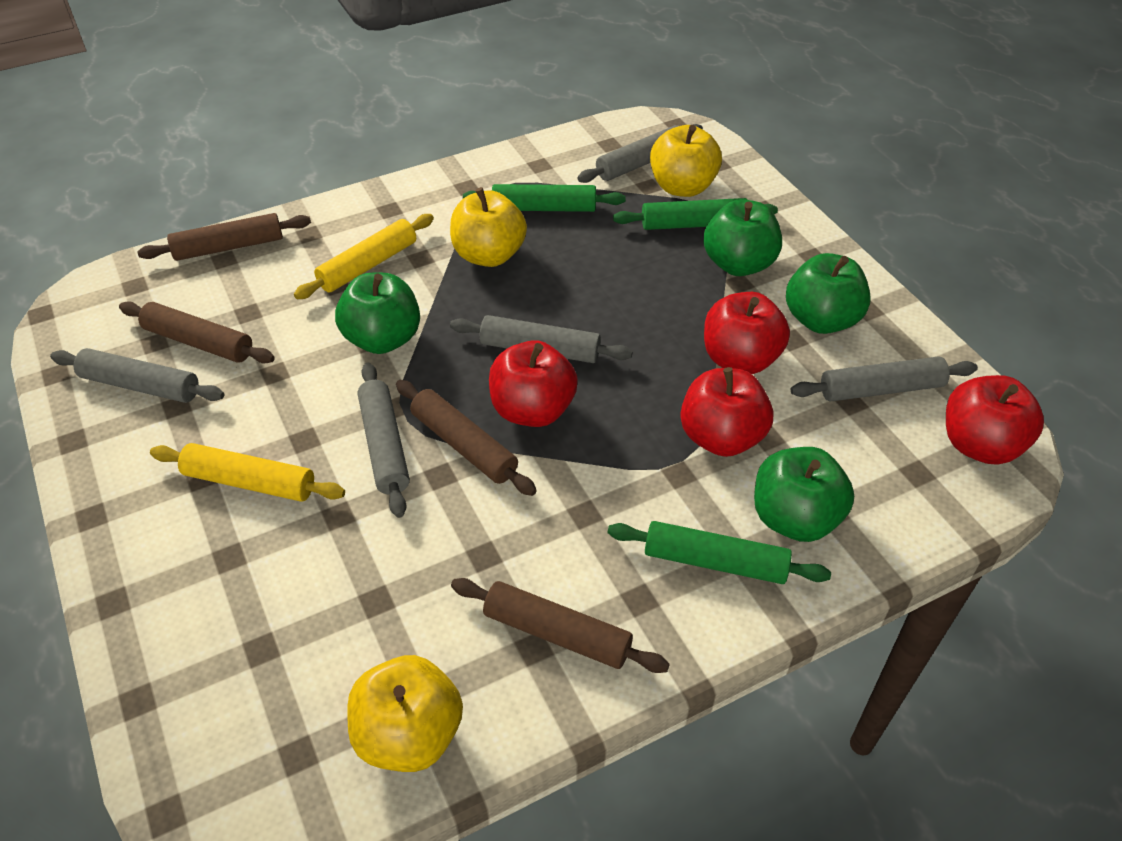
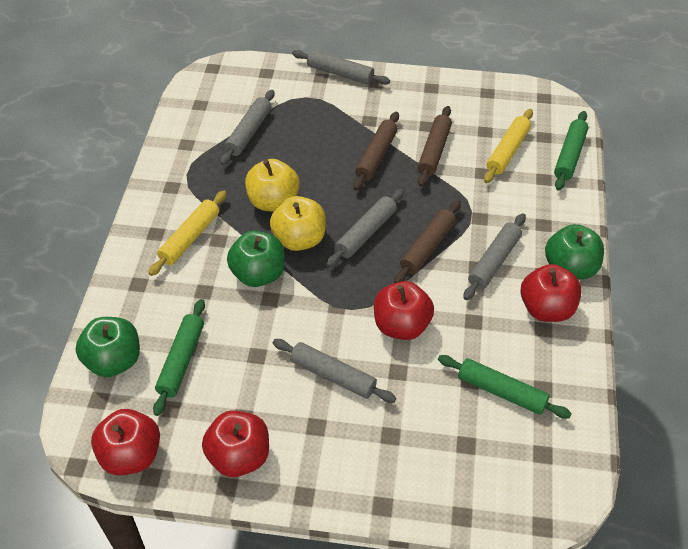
brown rolling pin: 4 -> 3
green apple: 4 -> 3
yellow apple: 3 -> 2

